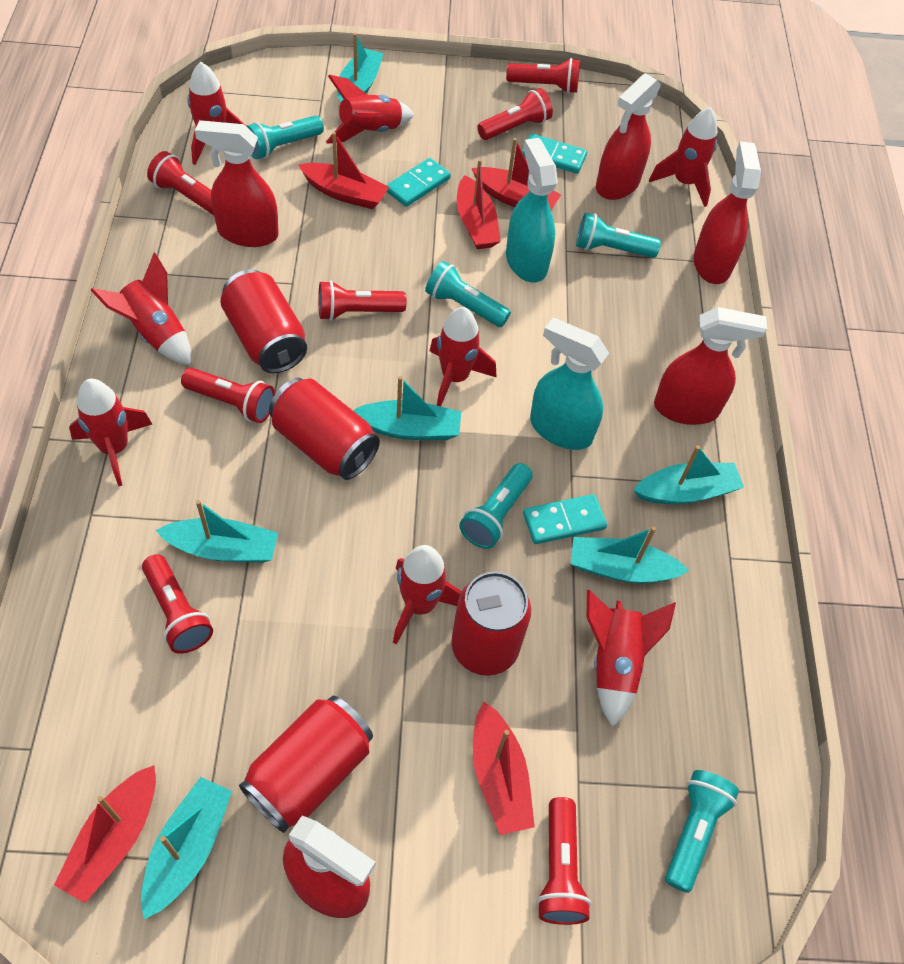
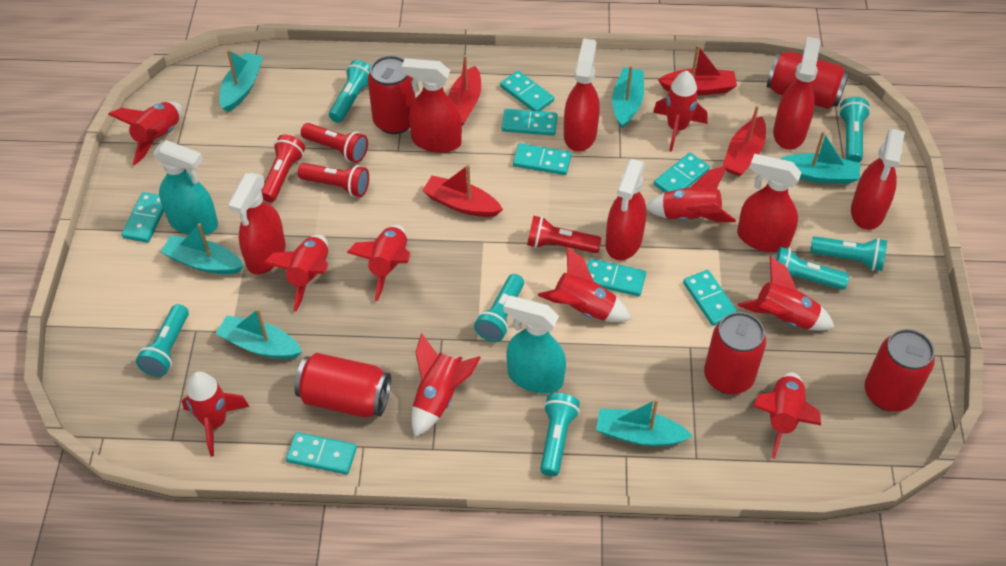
red boat: 5 -> 4
red can: 4 -> 5
red flashlight: 7 -> 4
red rocket: 8 -> 10
red spray bottle: 5 -> 7
turquoise domino: 3 -> 8
turquoise flashlight: 5 -> 7

